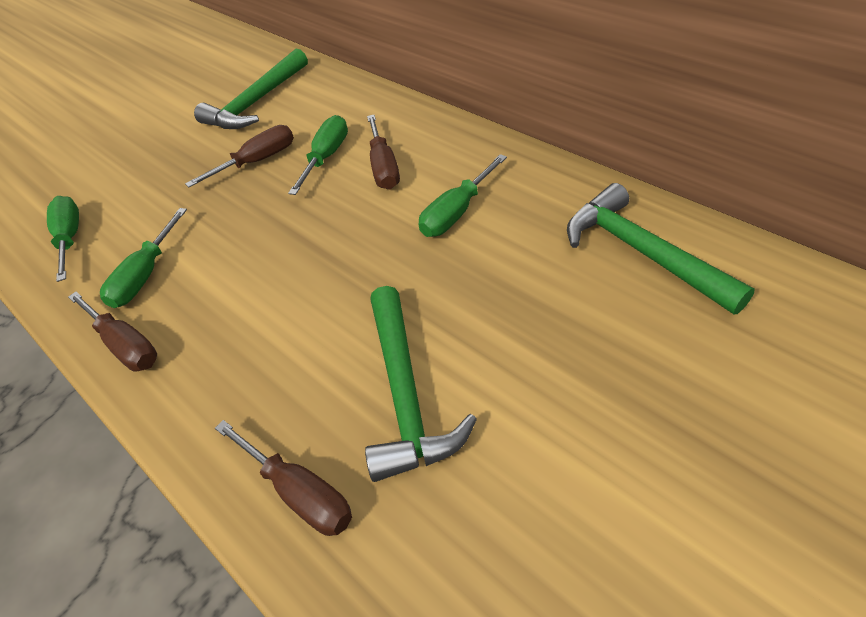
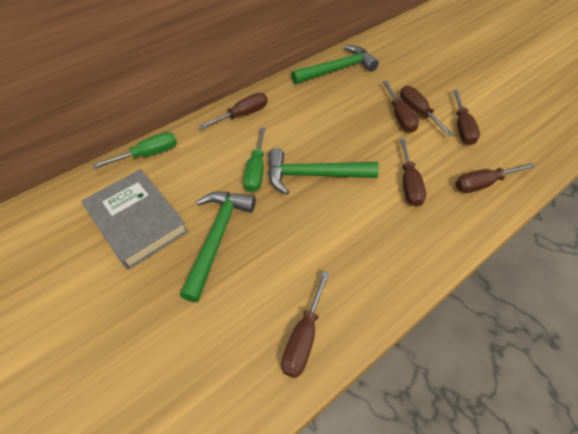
brown screwdriver: 4 -> 7
green screwdriver: 4 -> 2
grey book: 0 -> 1

